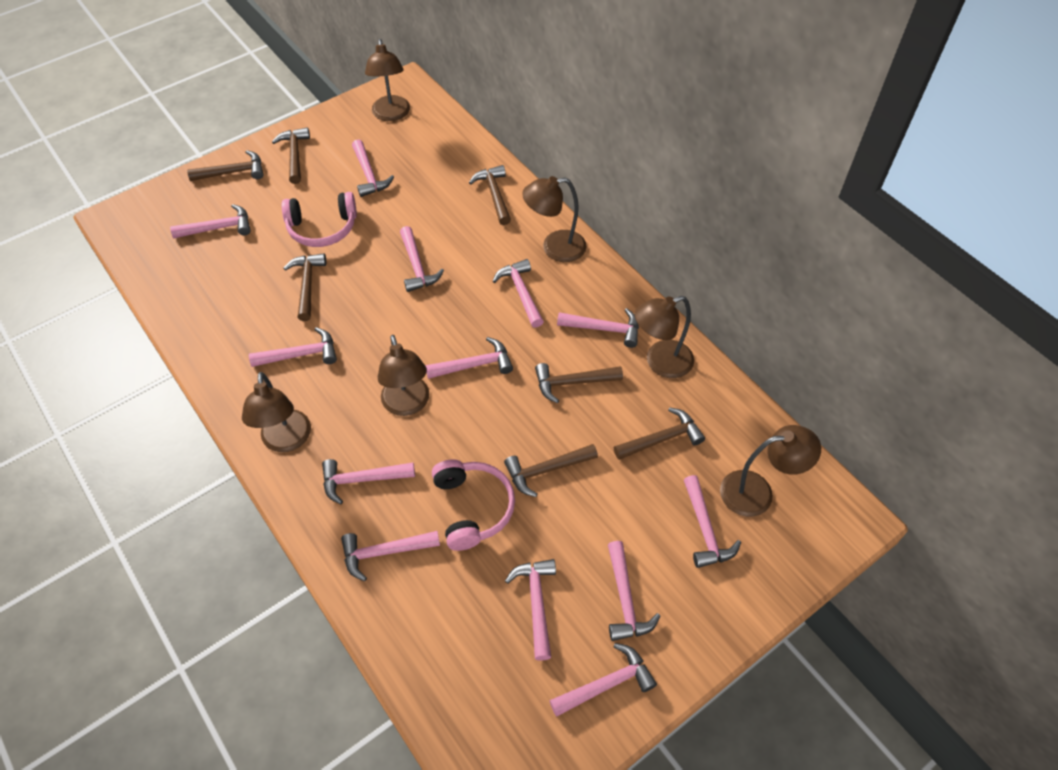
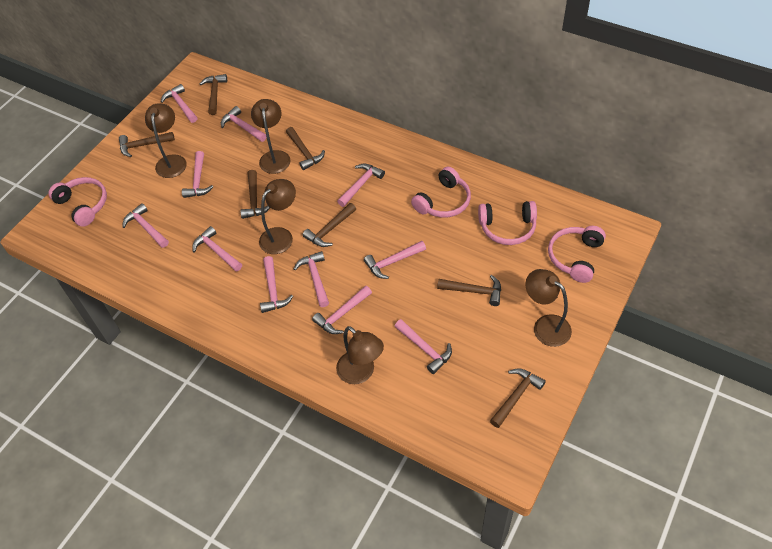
brown lamp: 6 -> 5
pink hammer: 13 -> 11
pink headphones: 2 -> 4

